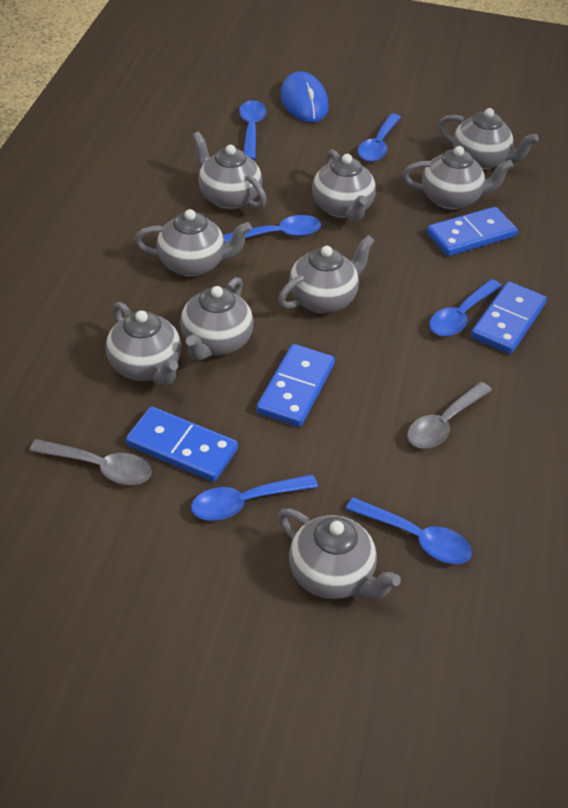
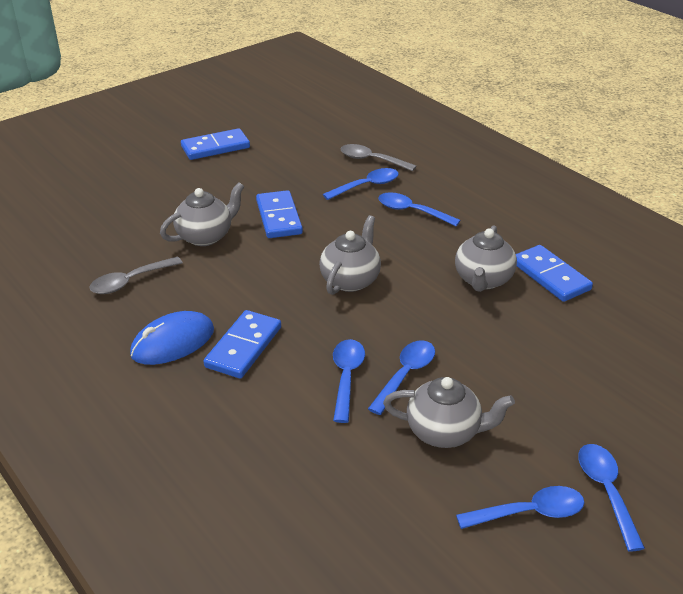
grey teapot: 9 -> 4

